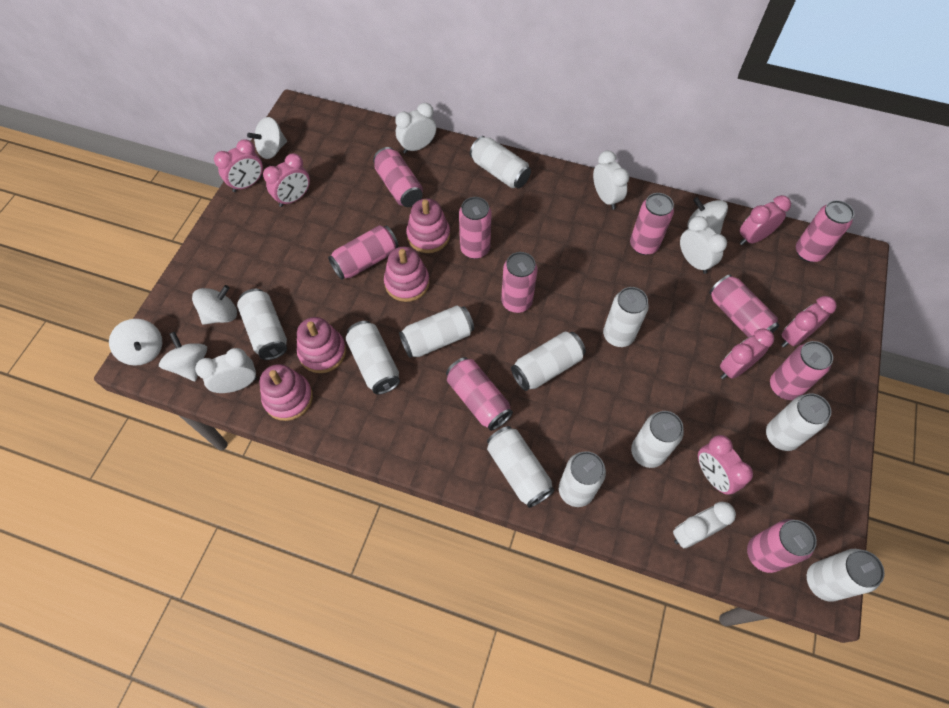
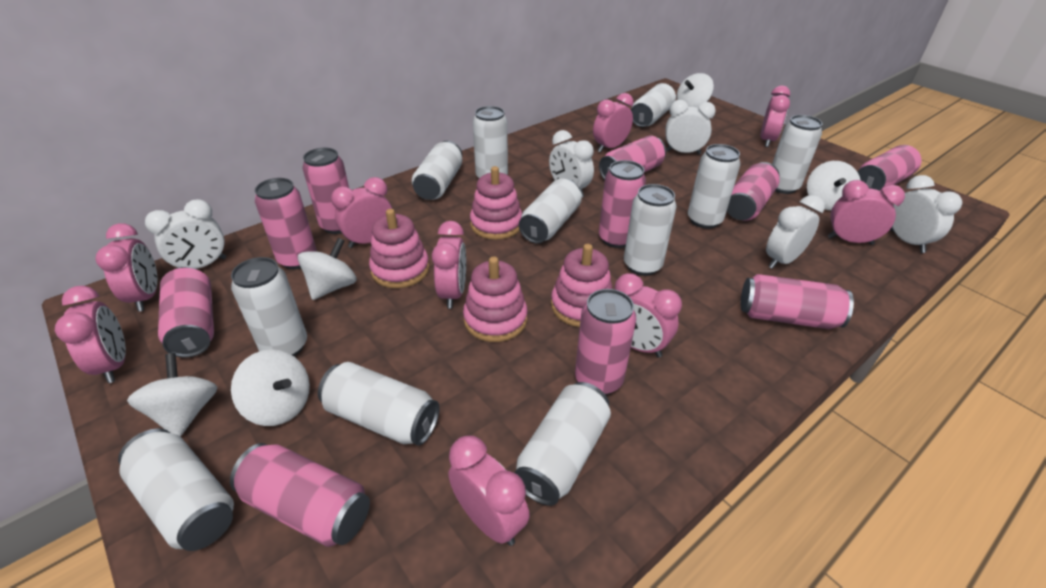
pink clock: 6 -> 9

